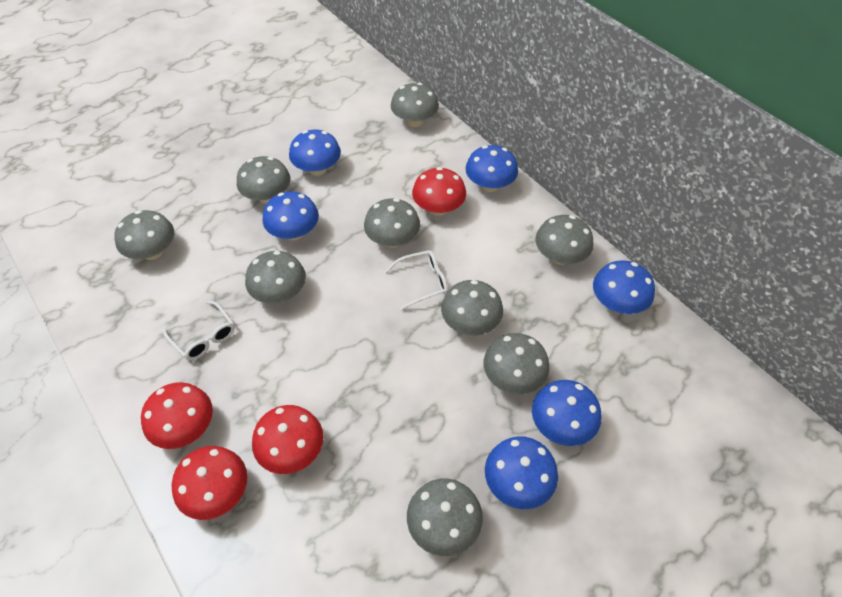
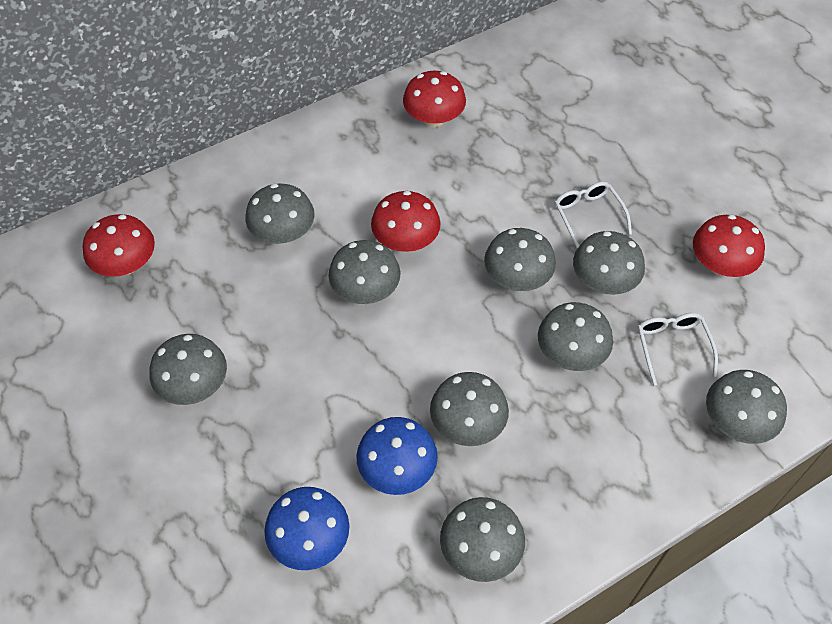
blue mushroom: 6 -> 2

